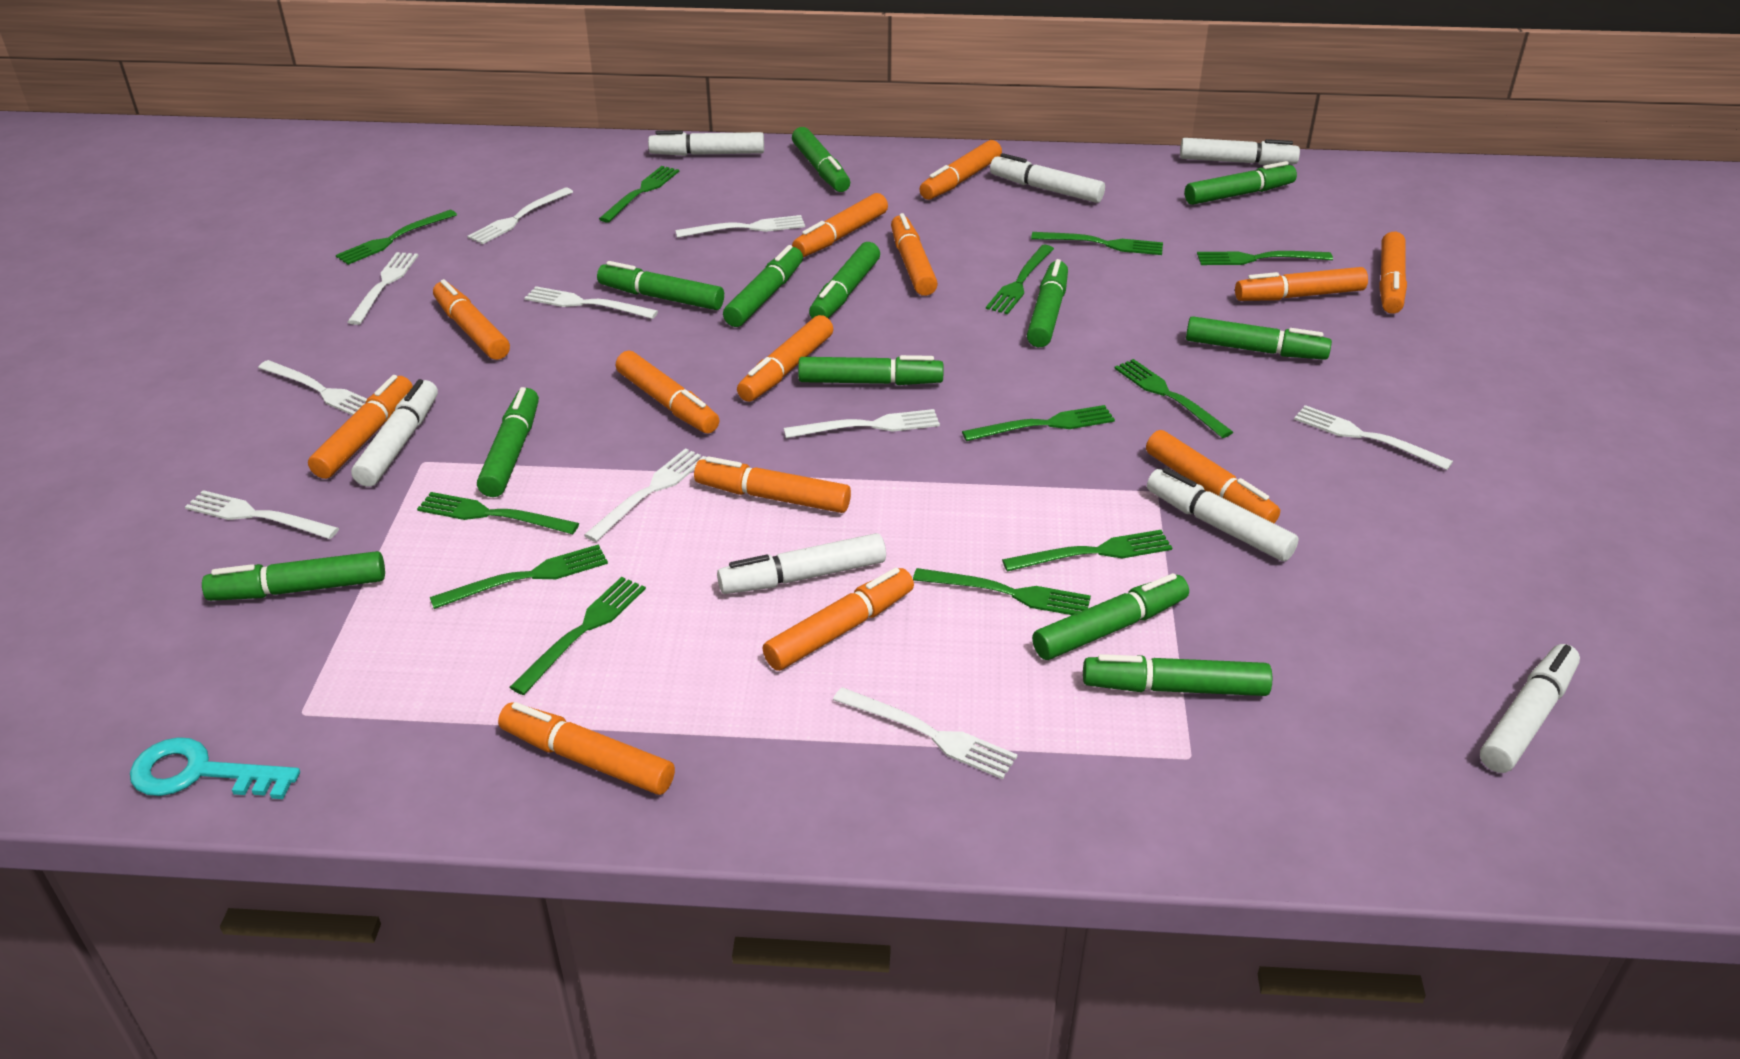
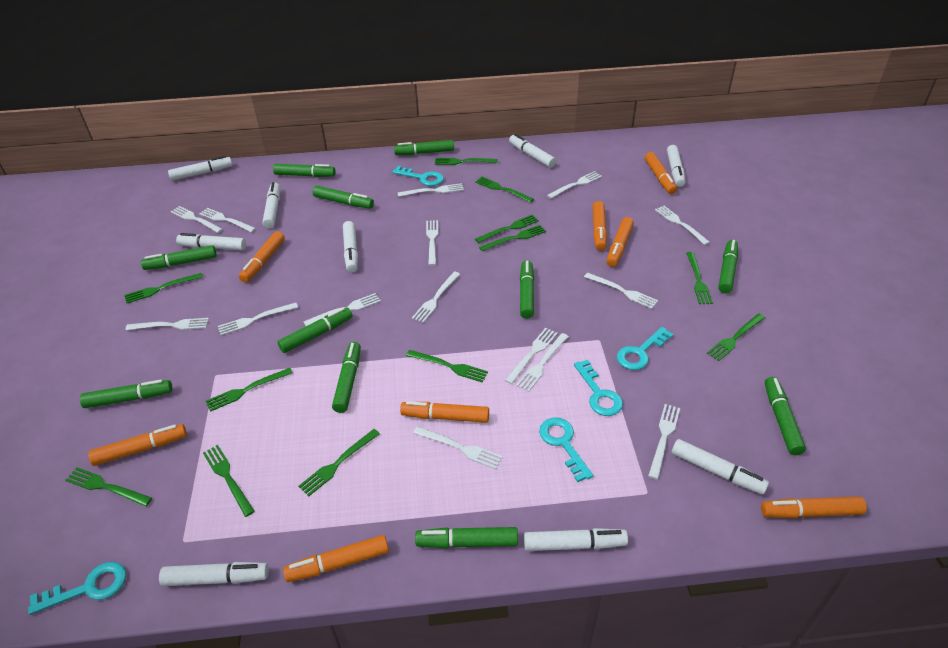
green marker: 12 -> 11
orange marker: 13 -> 8
turquoise key: 1 -> 5
white fork: 10 -> 15
white marker: 7 -> 9

